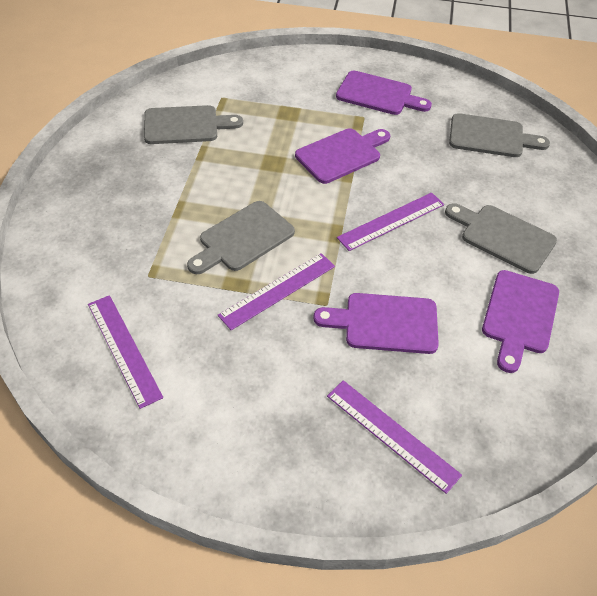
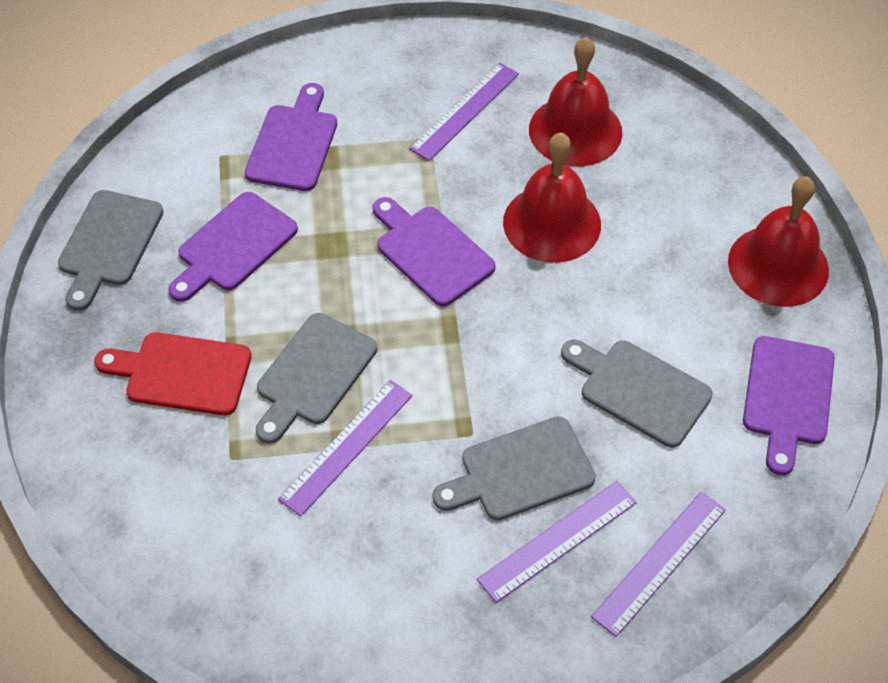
red bell: 0 -> 3
red cutting board: 0 -> 1

